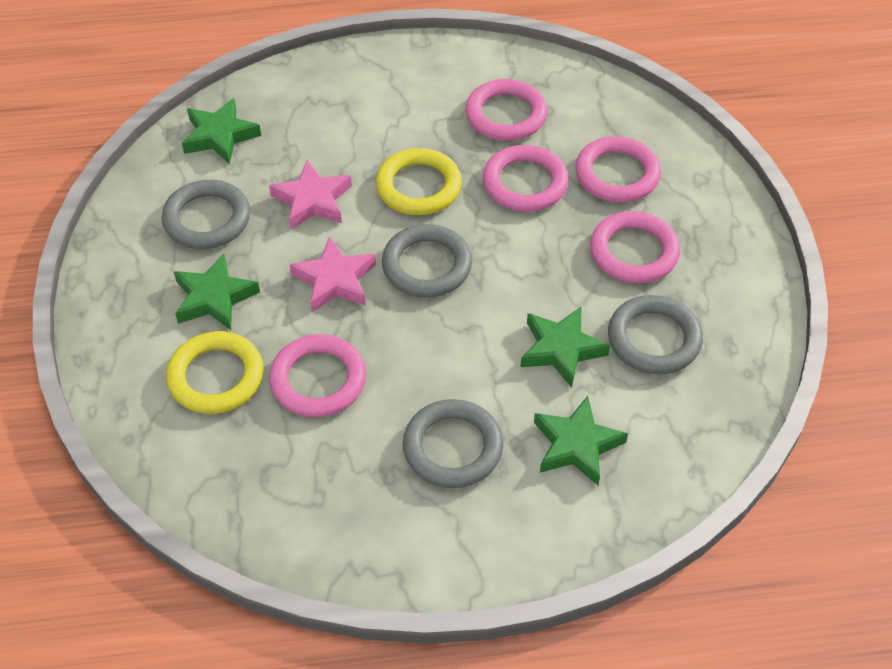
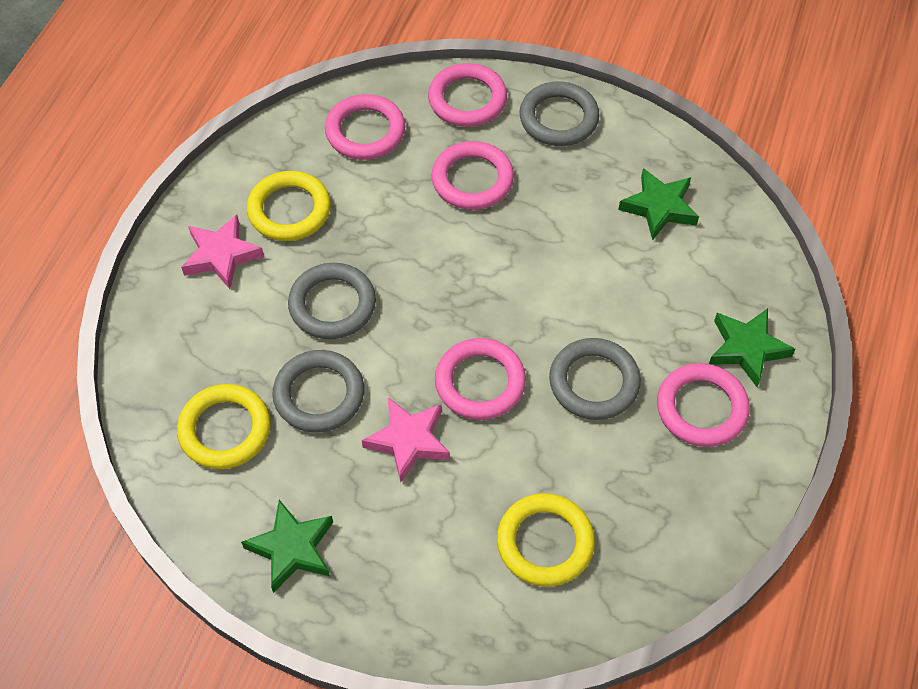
green star: 4 -> 3
yellow ring: 2 -> 3

